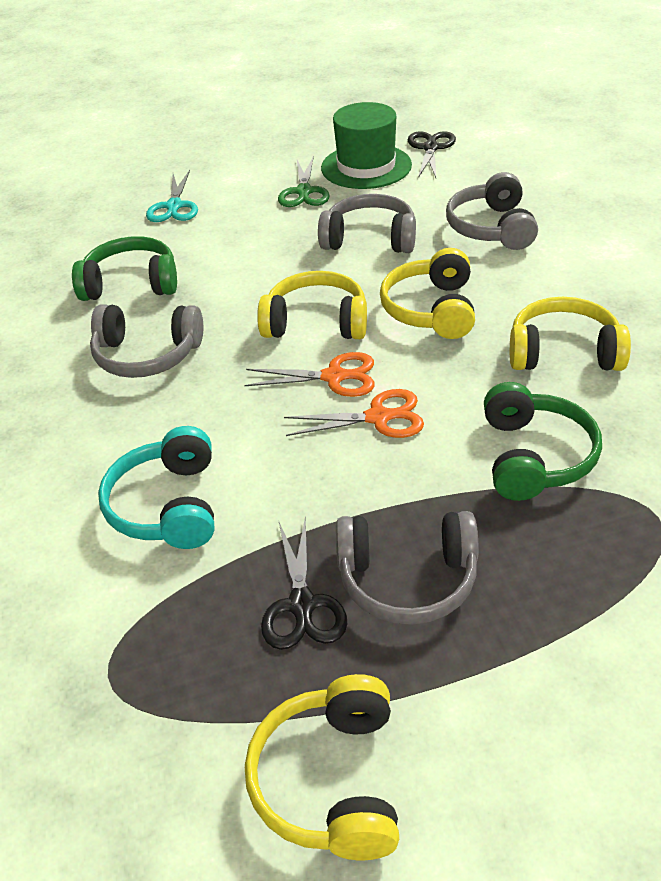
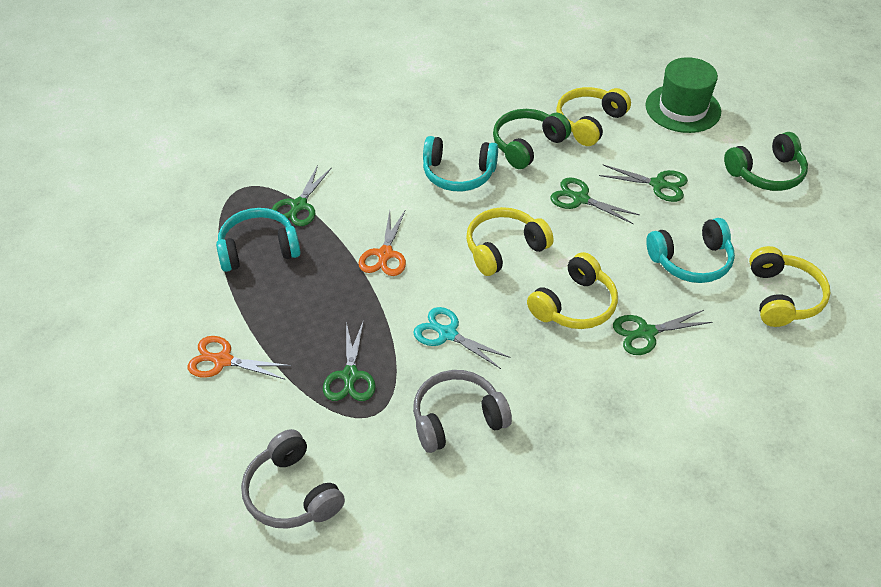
black scissors: 2 -> 0
green scissors: 1 -> 5
grey headphones: 4 -> 2
turquoise headphones: 1 -> 3

